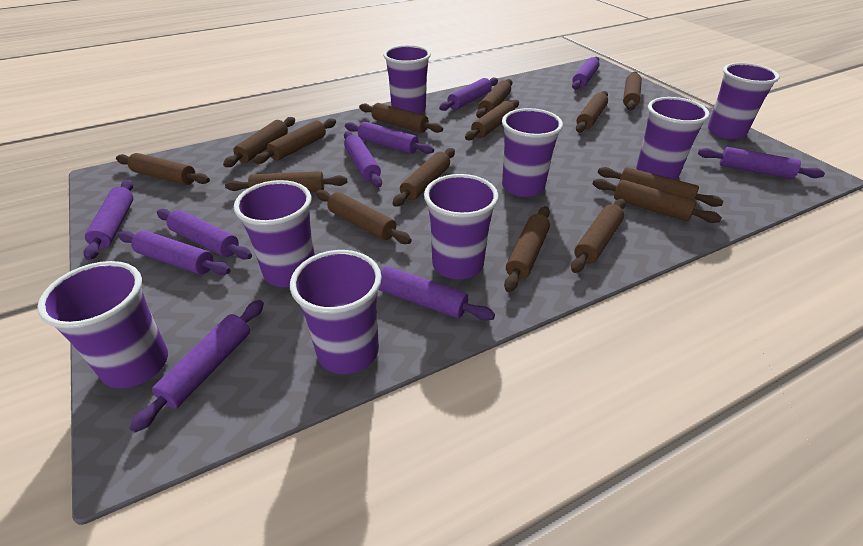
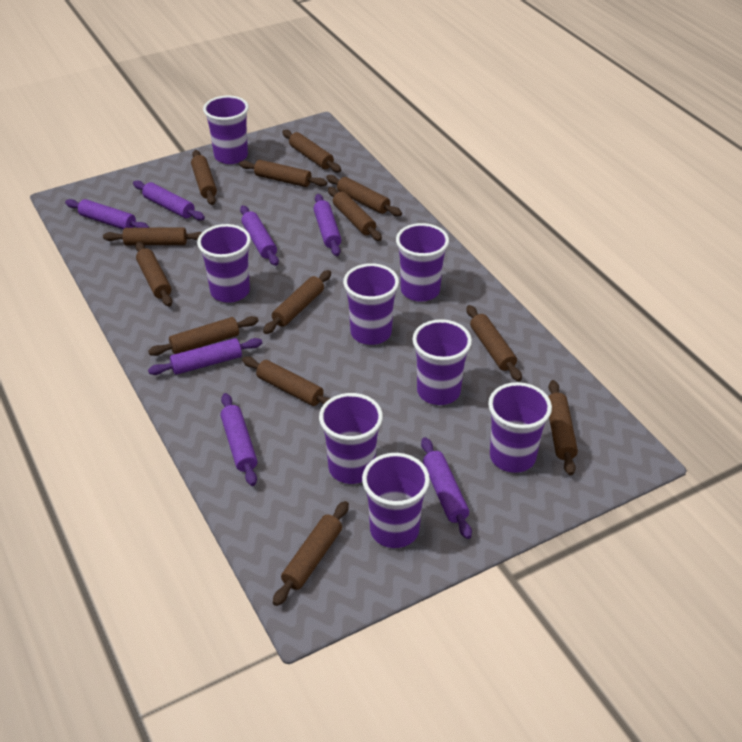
brown rolling pin: 15 -> 13
purple rolling pin: 10 -> 7

